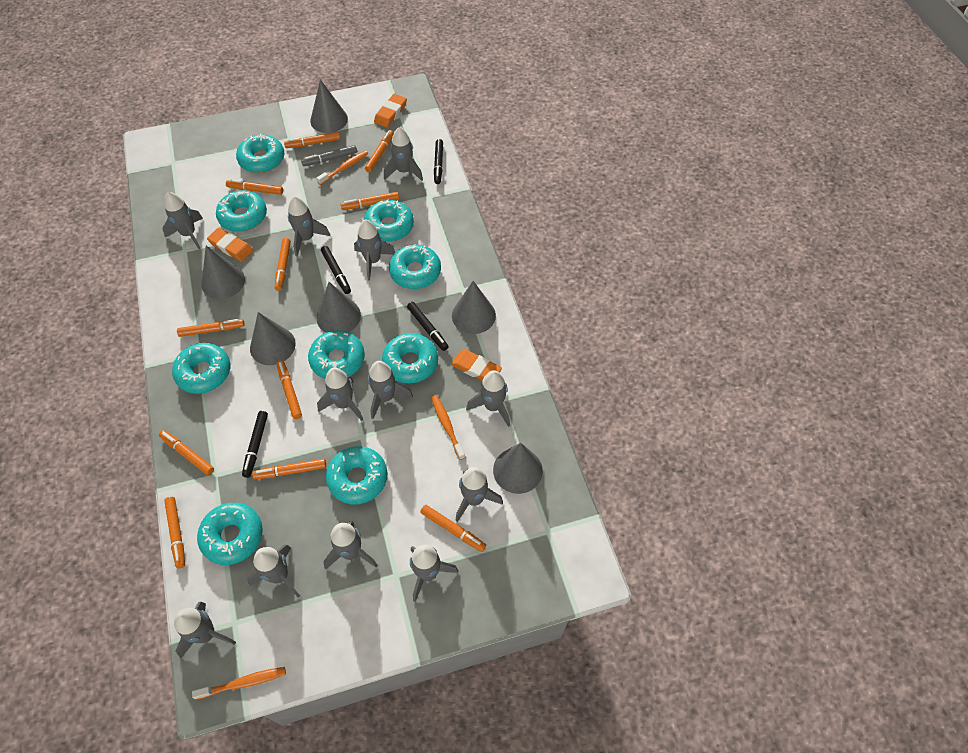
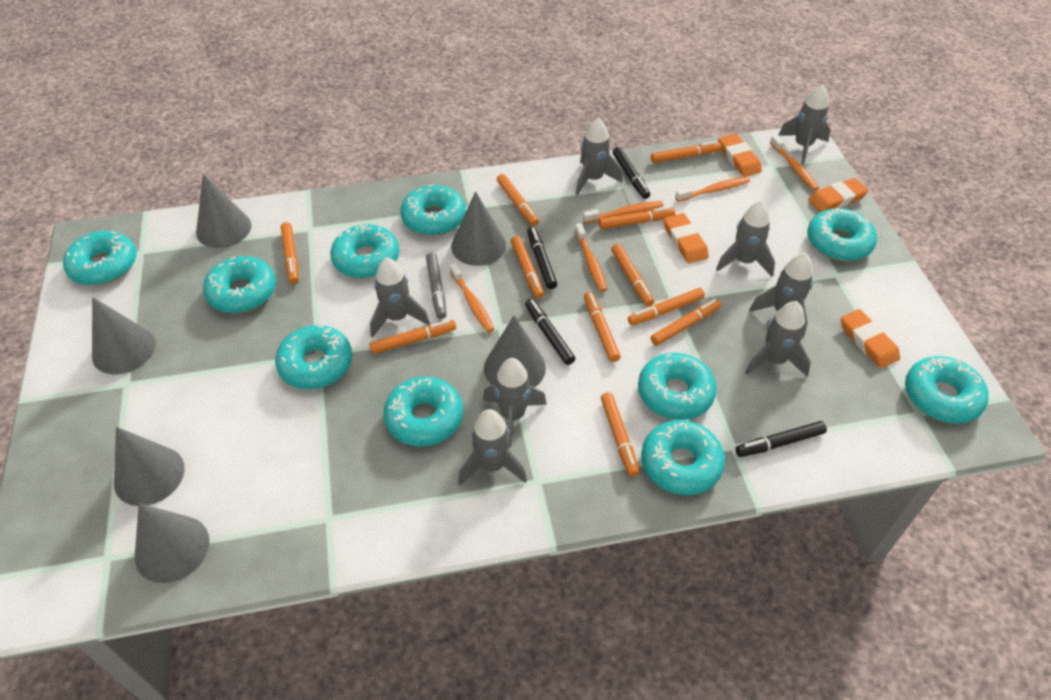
grey rocket: 12 -> 8
orange eraser: 3 -> 4
orange toothbrush: 3 -> 5
turquoise donut: 9 -> 10

